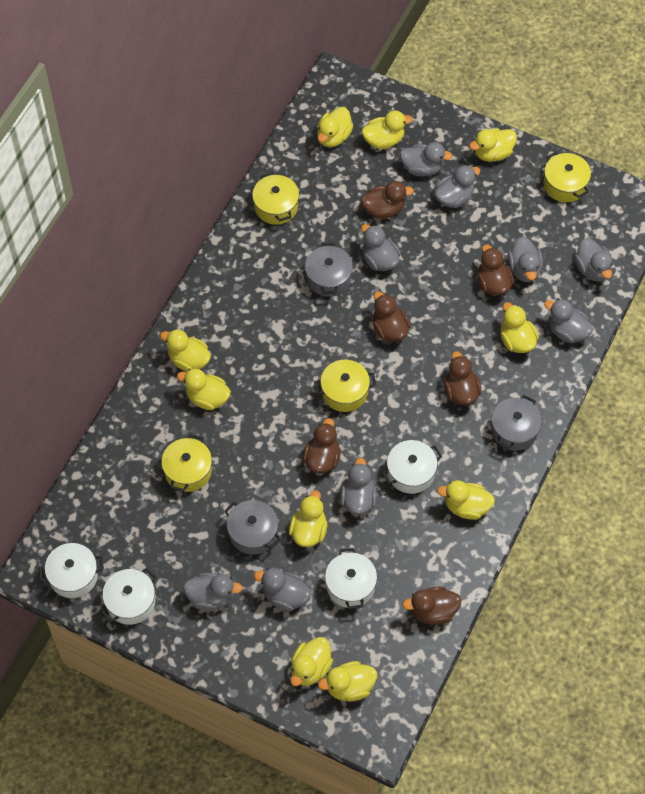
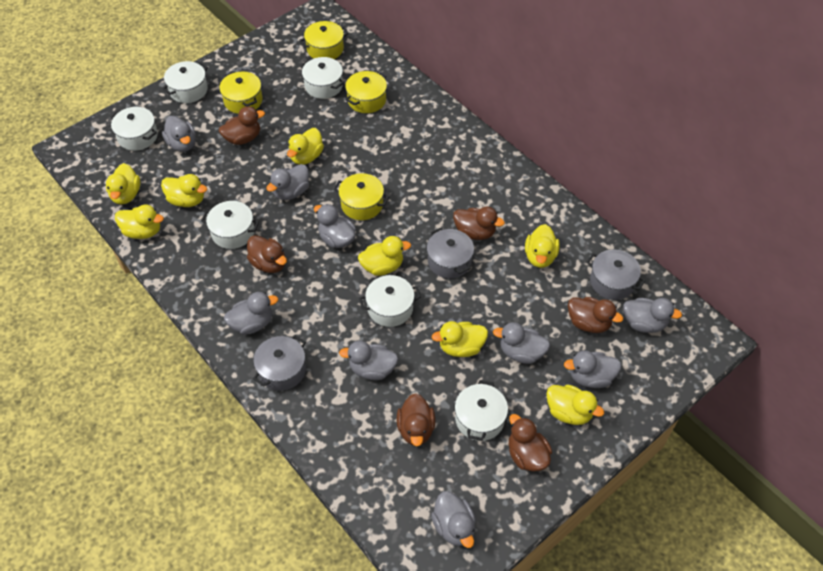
white pot: 4 -> 6
yellow duck: 10 -> 8

